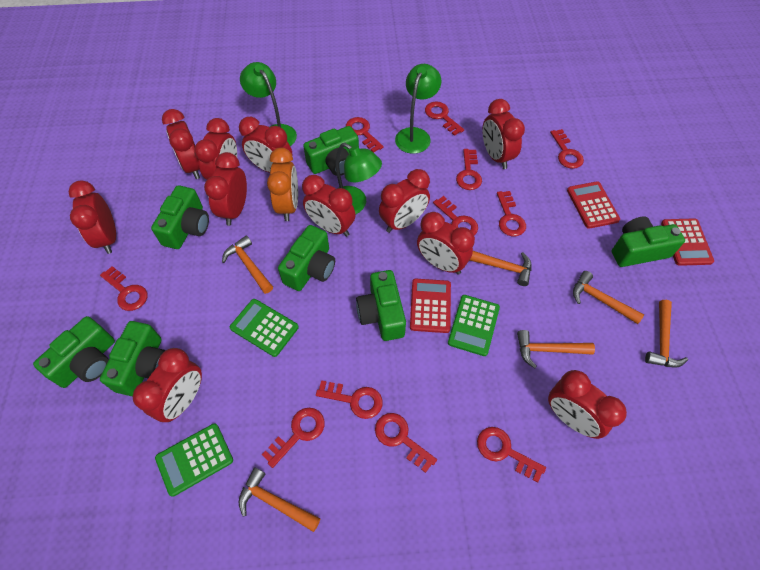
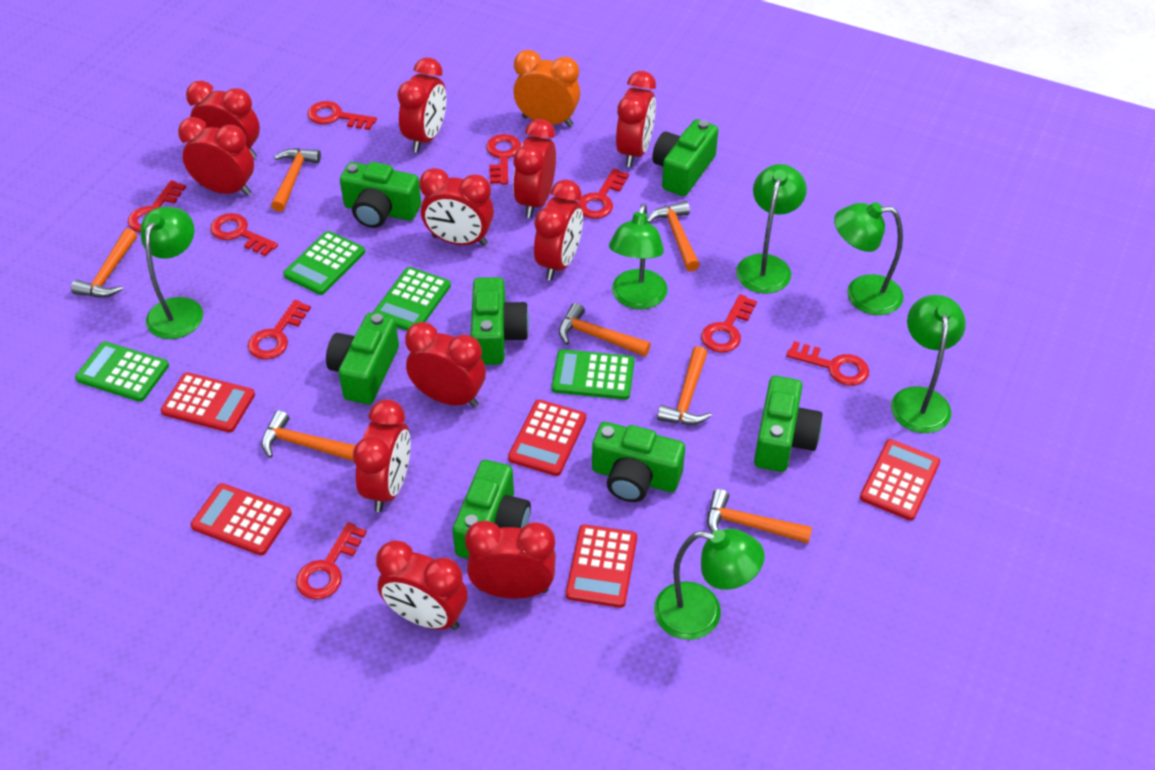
green calculator: 3 -> 4
green lamp: 3 -> 6
orange hammer: 6 -> 7
red calculator: 3 -> 5
red key: 11 -> 9

